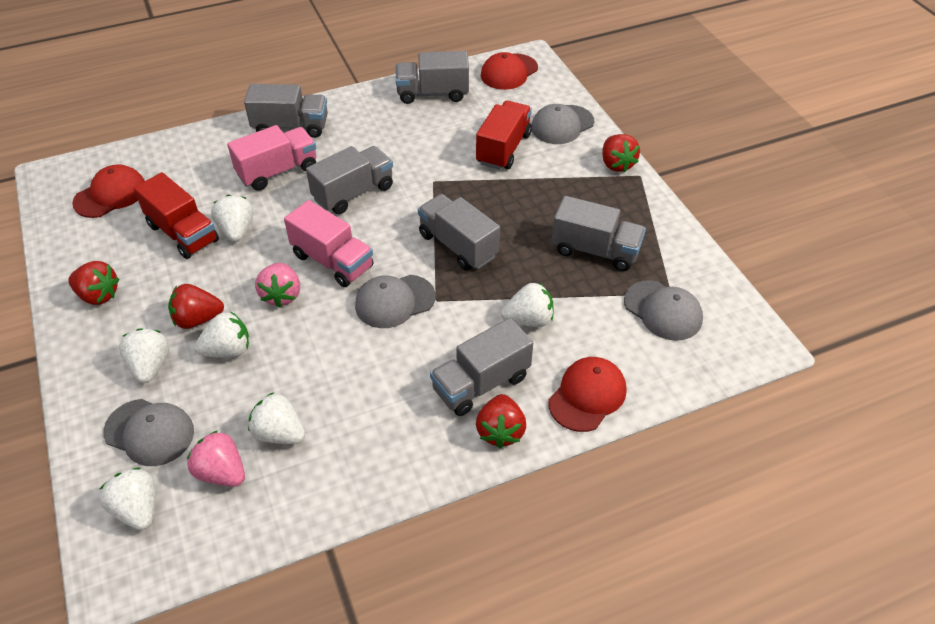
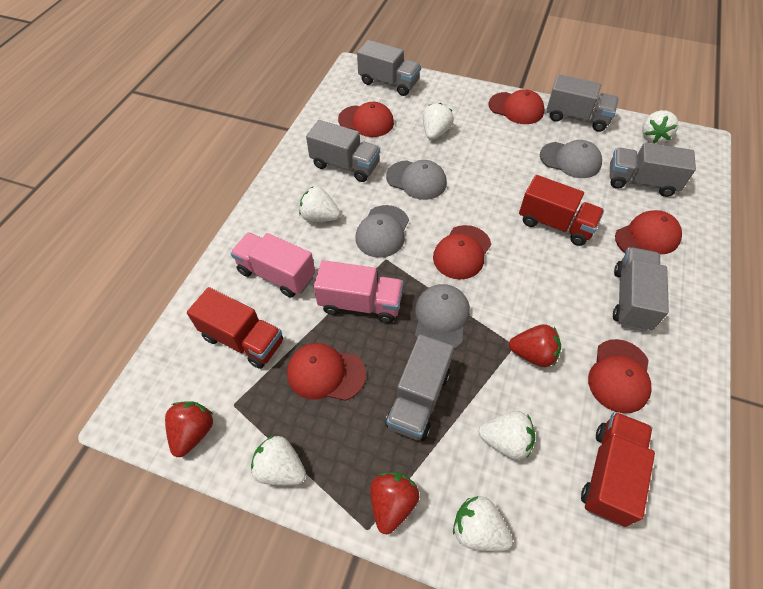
pink strawberry: 2 -> 0
red cap: 3 -> 6
red strawberry: 4 -> 3
red truck: 2 -> 3

